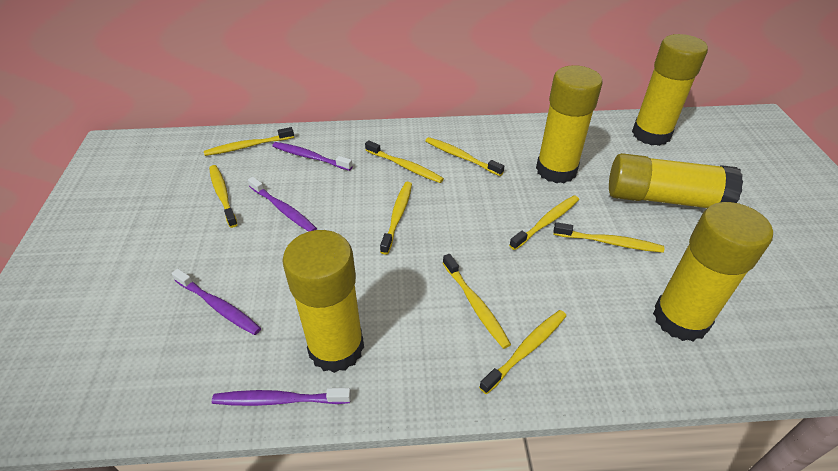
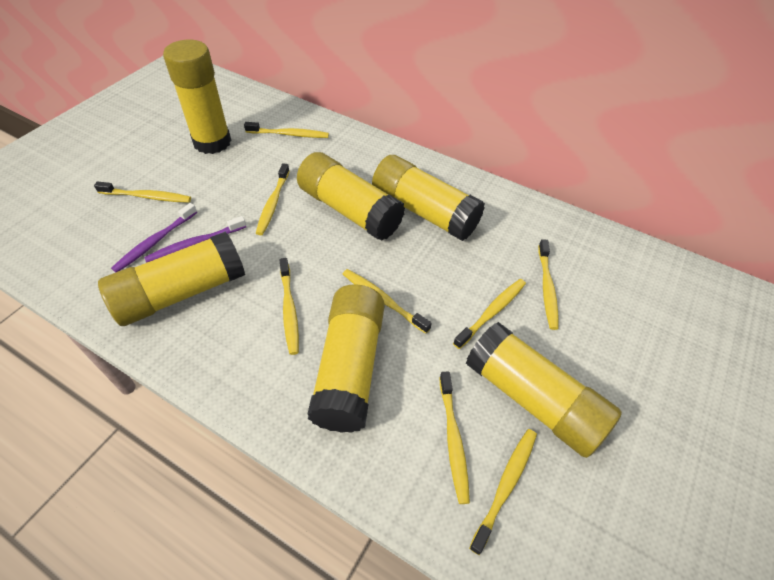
purple toothbrush: 4 -> 2
yellow glue stick: 5 -> 6

